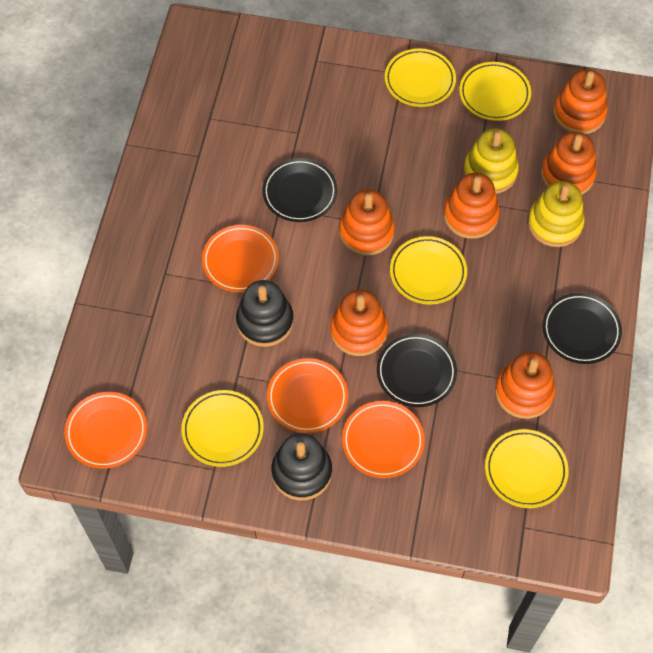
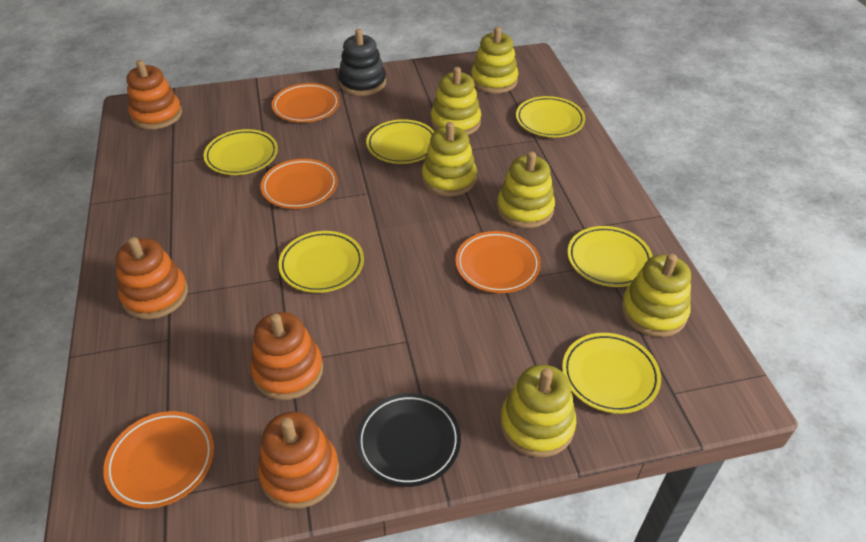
black plate: 3 -> 1
black stacking toy: 2 -> 1
orange stacking toy: 6 -> 4
yellow plate: 5 -> 6
yellow stacking toy: 2 -> 6

